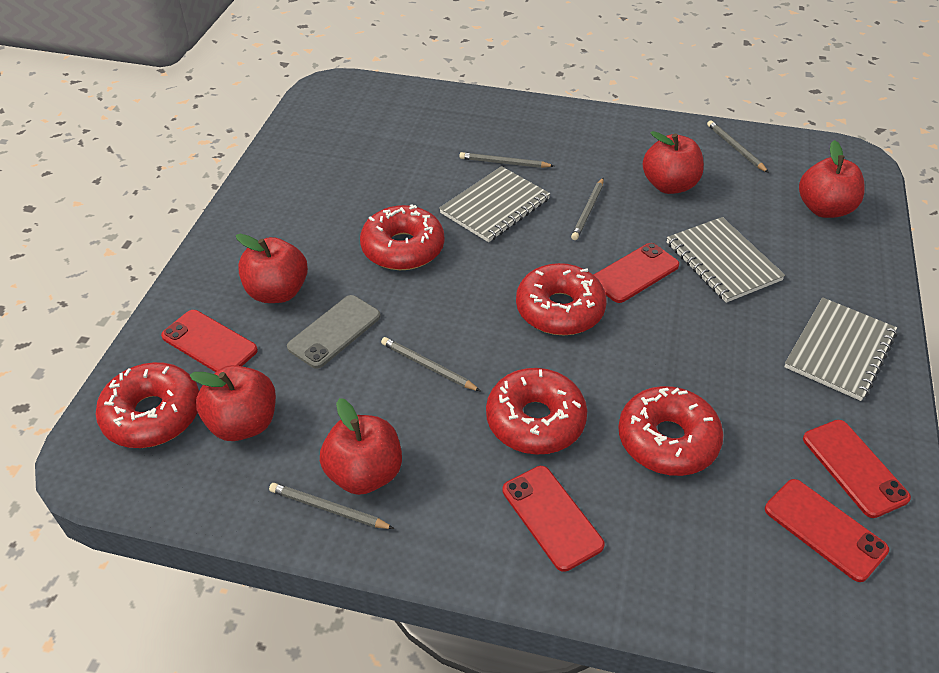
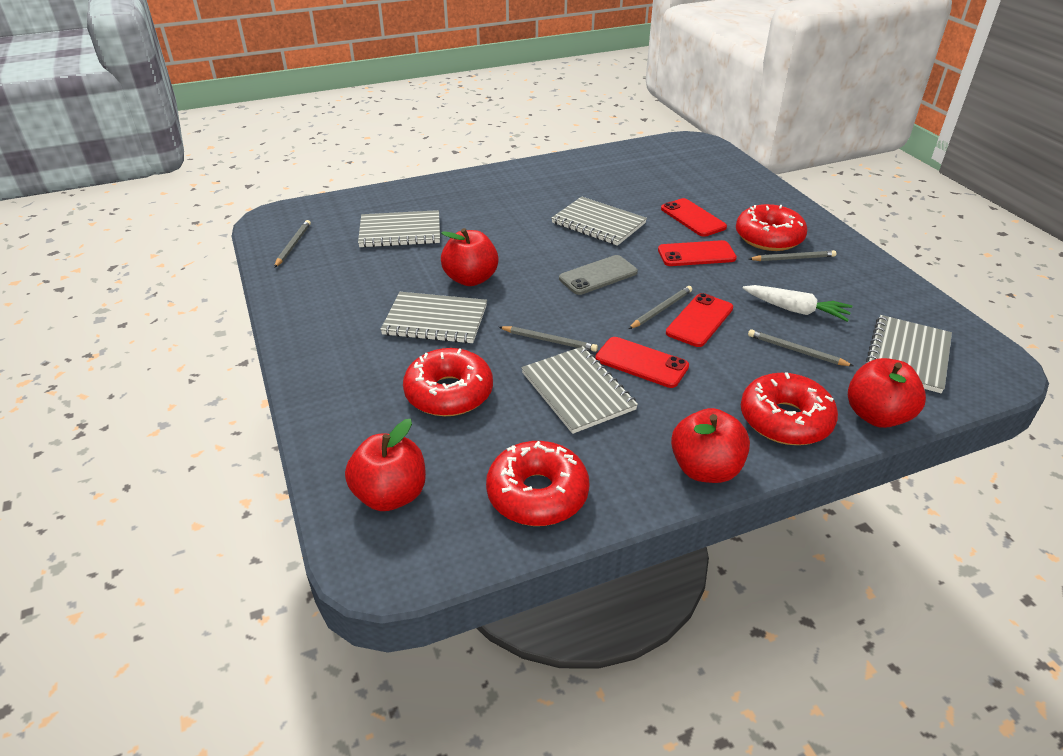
grey notebook: 3 -> 5
red apple: 5 -> 4
red donut: 5 -> 4
red phone: 5 -> 4
white carrot: 0 -> 1

